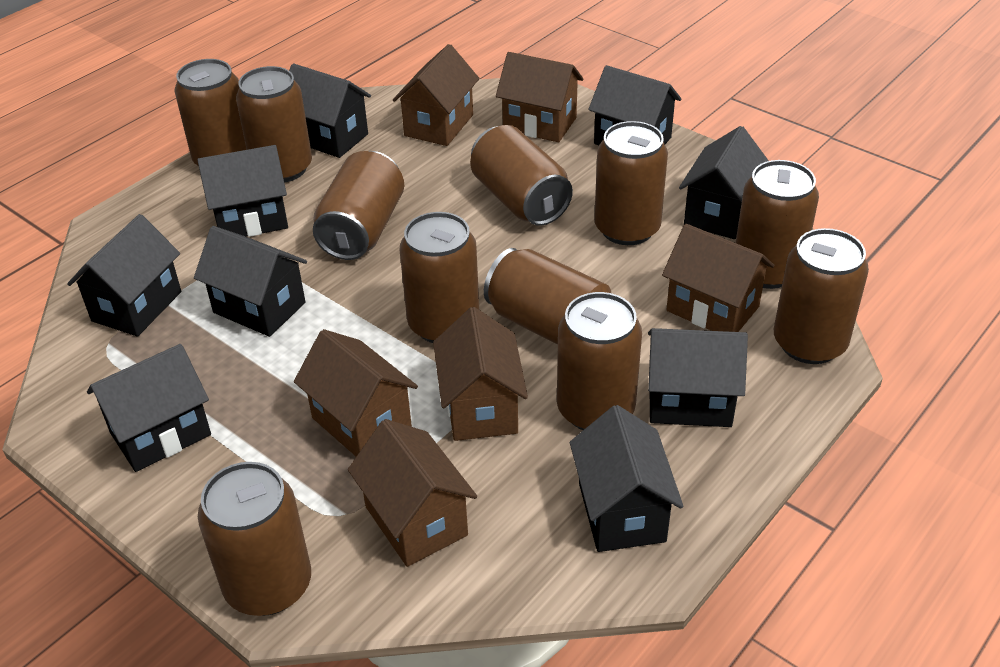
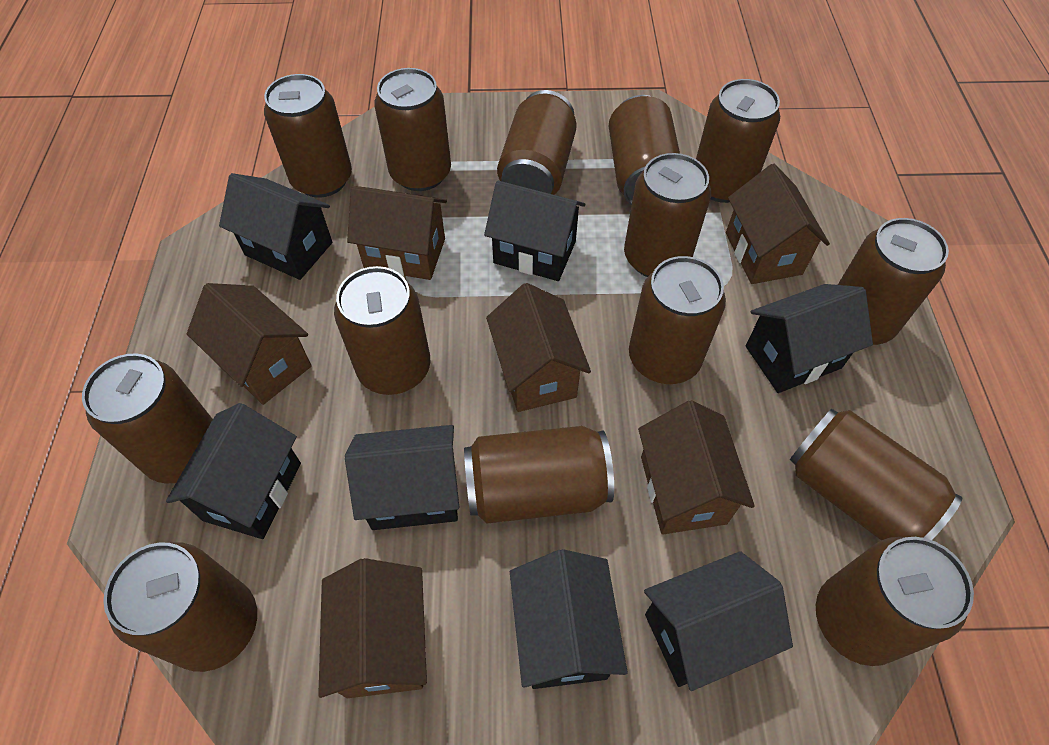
black house: 9 -> 7
brown can: 11 -> 14

